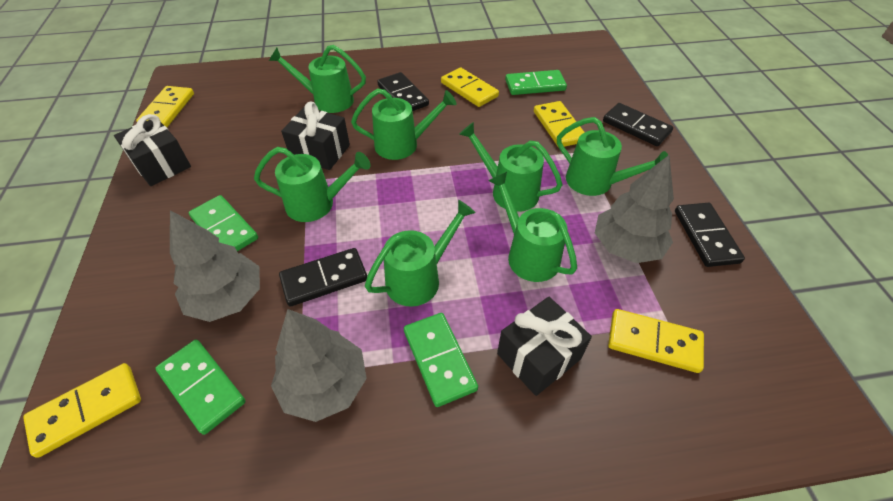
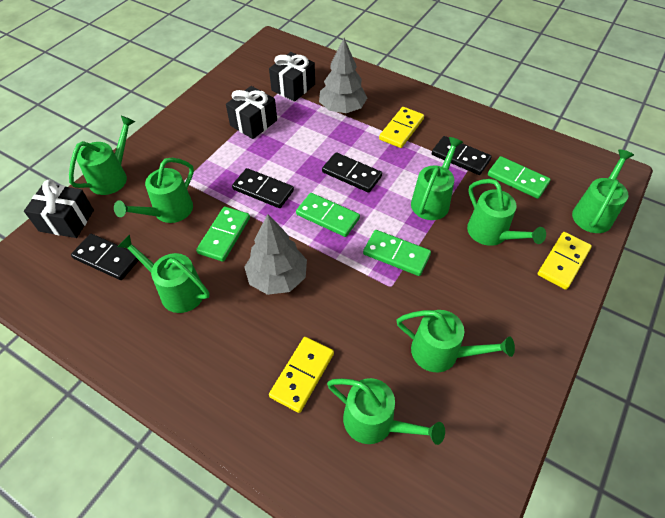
green watering can: 7 -> 8
grey tree: 3 -> 2
yellow domino: 5 -> 3

